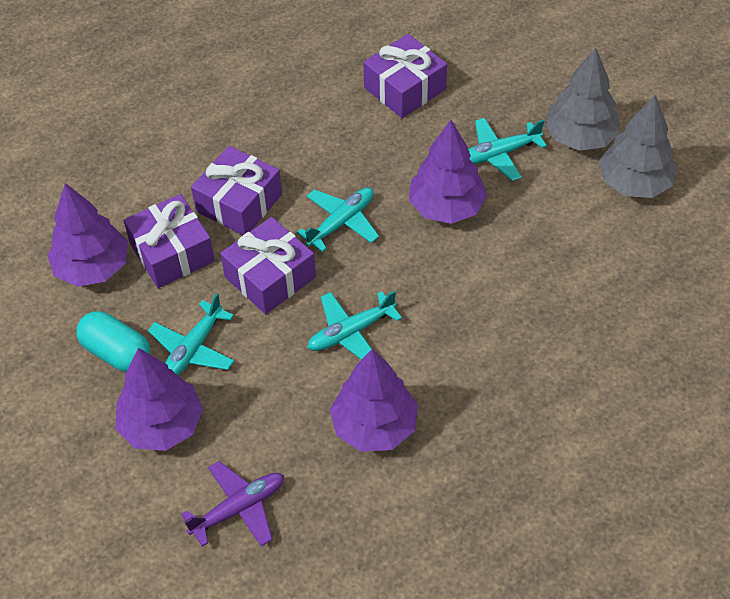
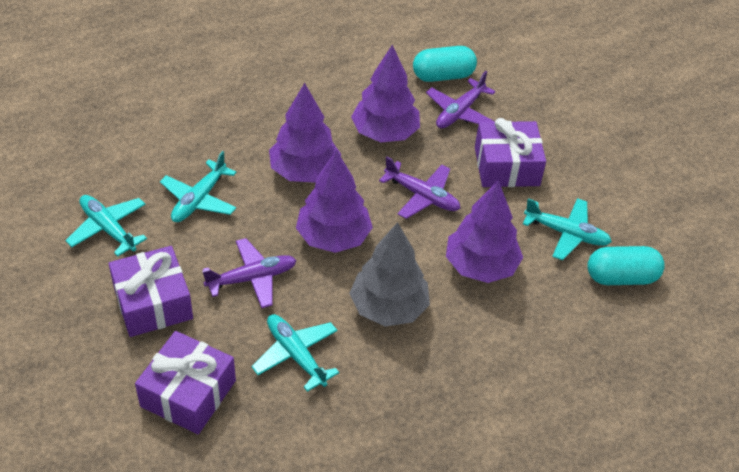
grey tree: 2 -> 1
purple gift: 4 -> 3
purple plane: 1 -> 3
turquoise capsule: 1 -> 2

